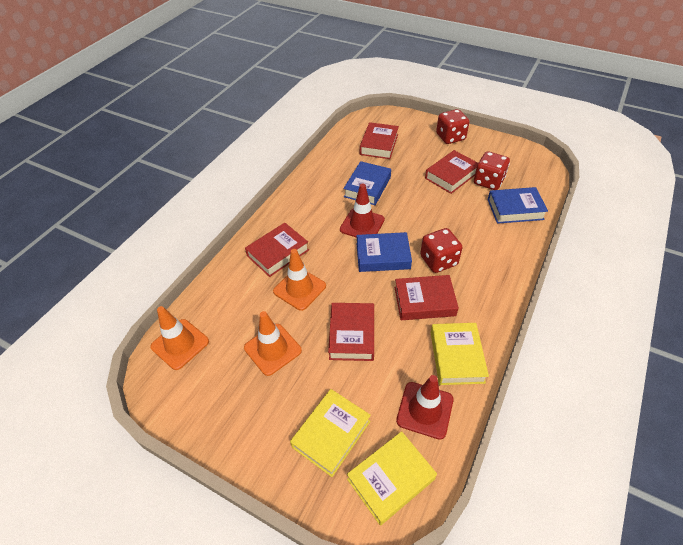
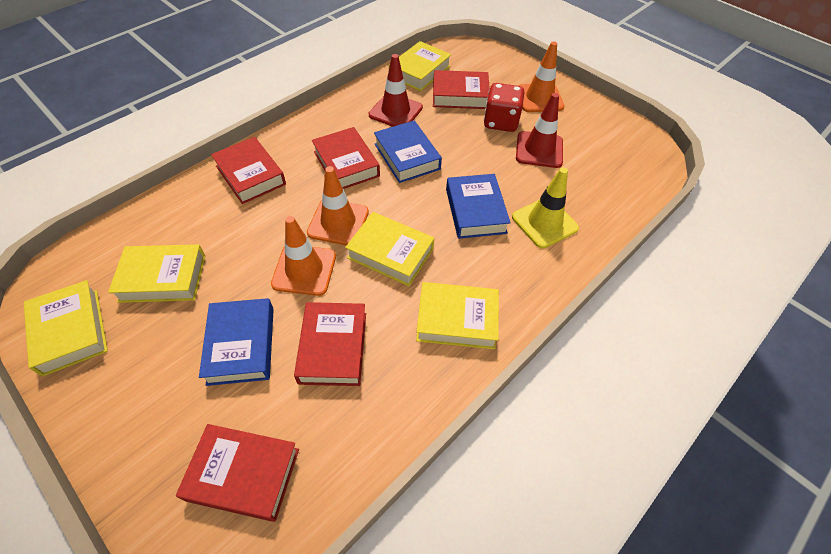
red dice: 3 -> 1
yellow book: 3 -> 5
yellow traffic cone: 0 -> 1

